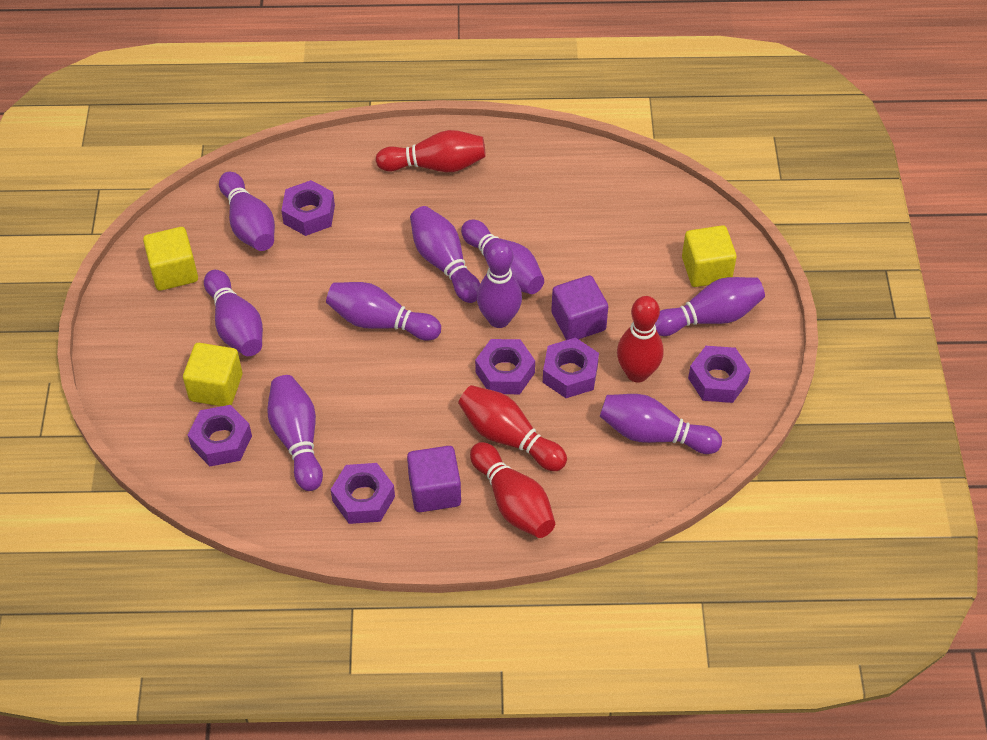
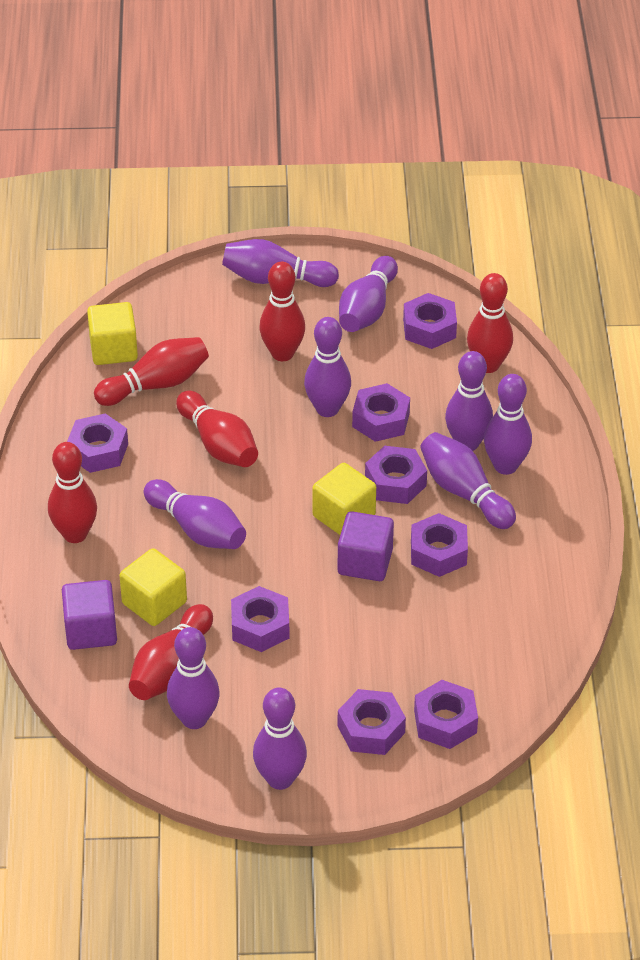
purple nut: 6 -> 8
red bowling pin: 4 -> 6

